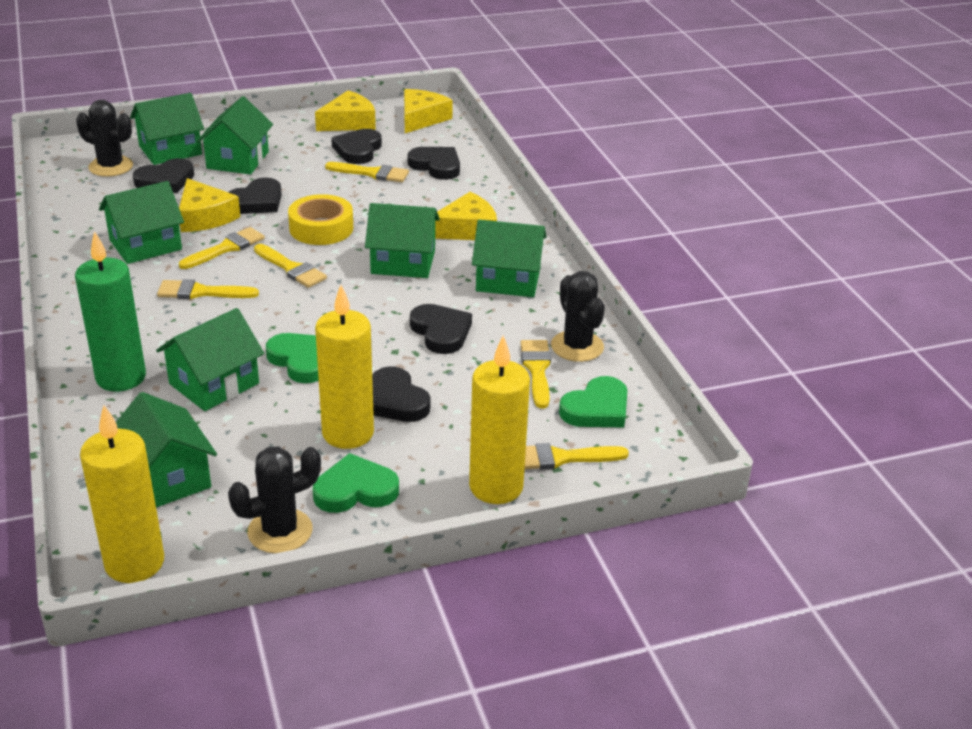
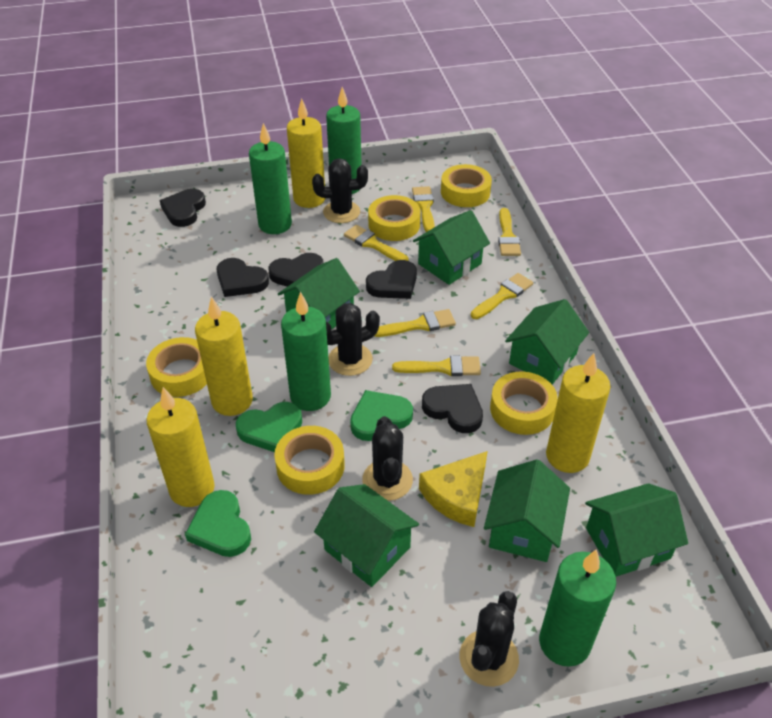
black cactus: 3 -> 4
black heart: 6 -> 5
green candle: 1 -> 4
green house: 7 -> 6
yellow candle: 3 -> 4
yellow cheese: 4 -> 1
yellow tape: 1 -> 5

